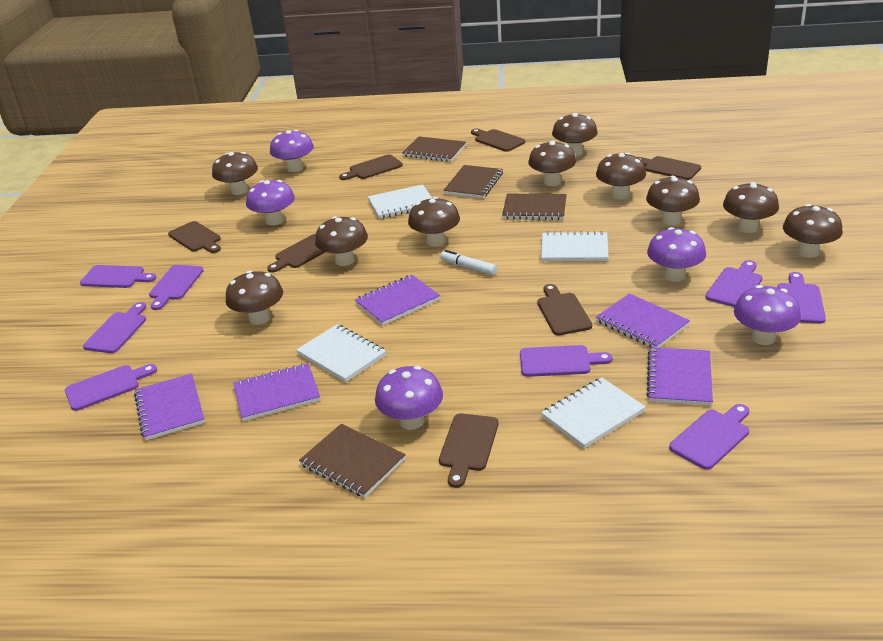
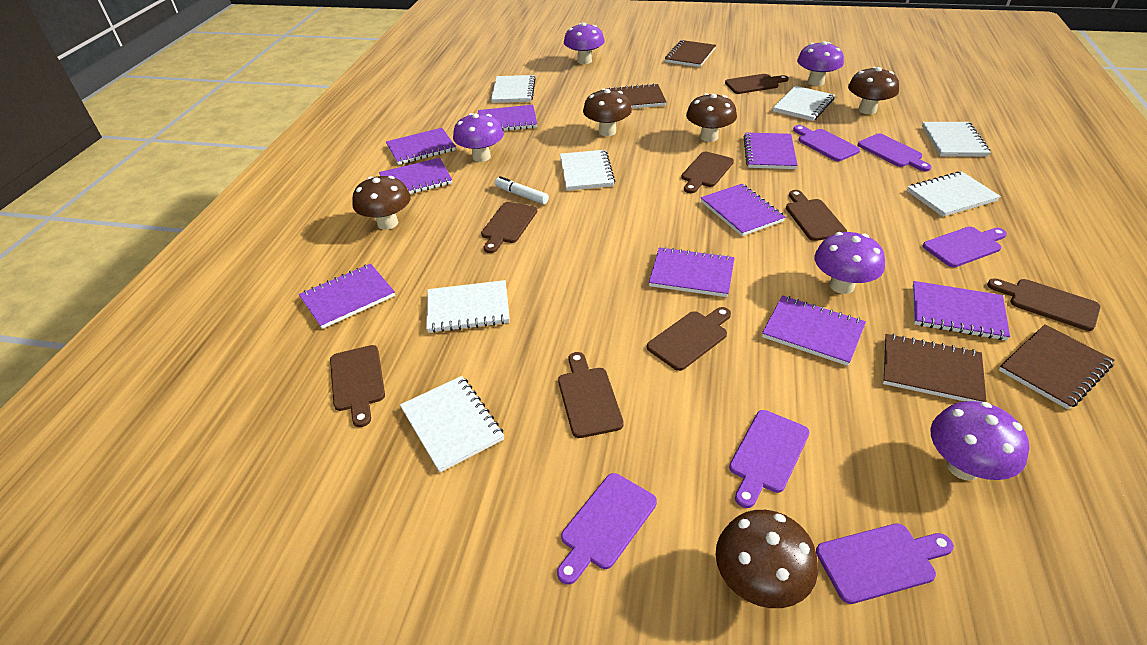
brown cutting board: 7 -> 8
brown mushroom: 10 -> 5
purple cutting board: 8 -> 6
purple notebook: 5 -> 9
white notebook: 4 -> 7

